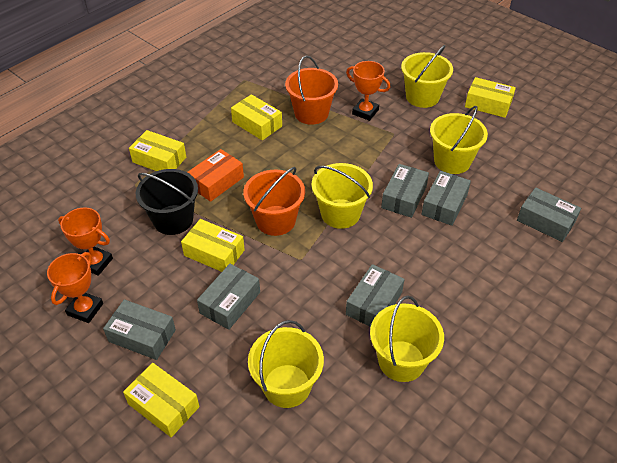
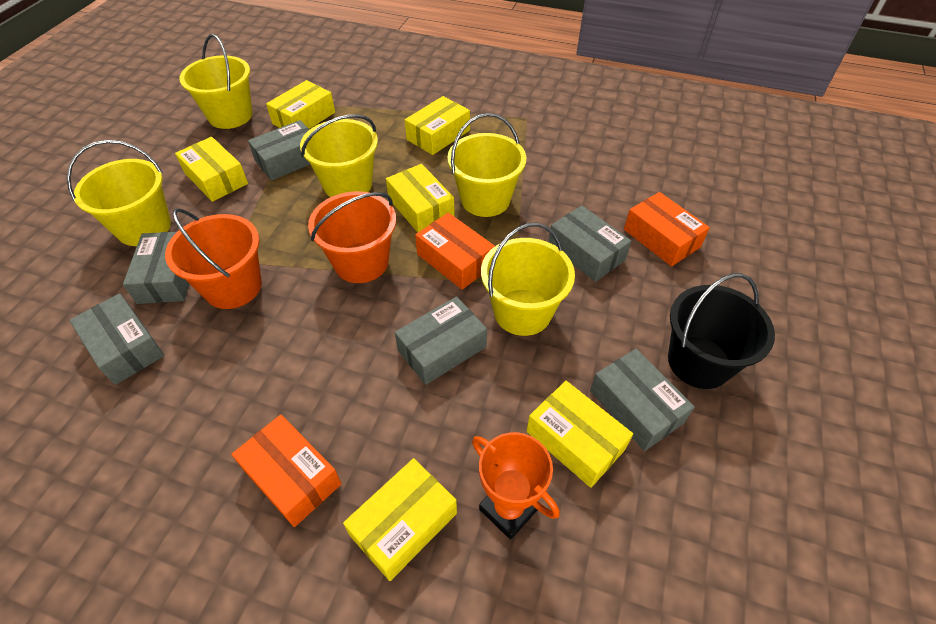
orange box: 1 -> 3
orange trophy: 3 -> 1
yellow box: 5 -> 6

